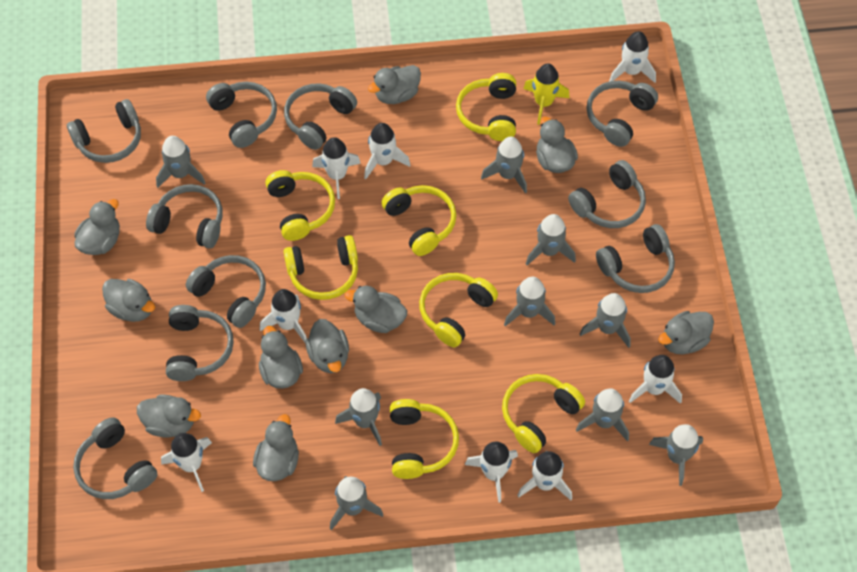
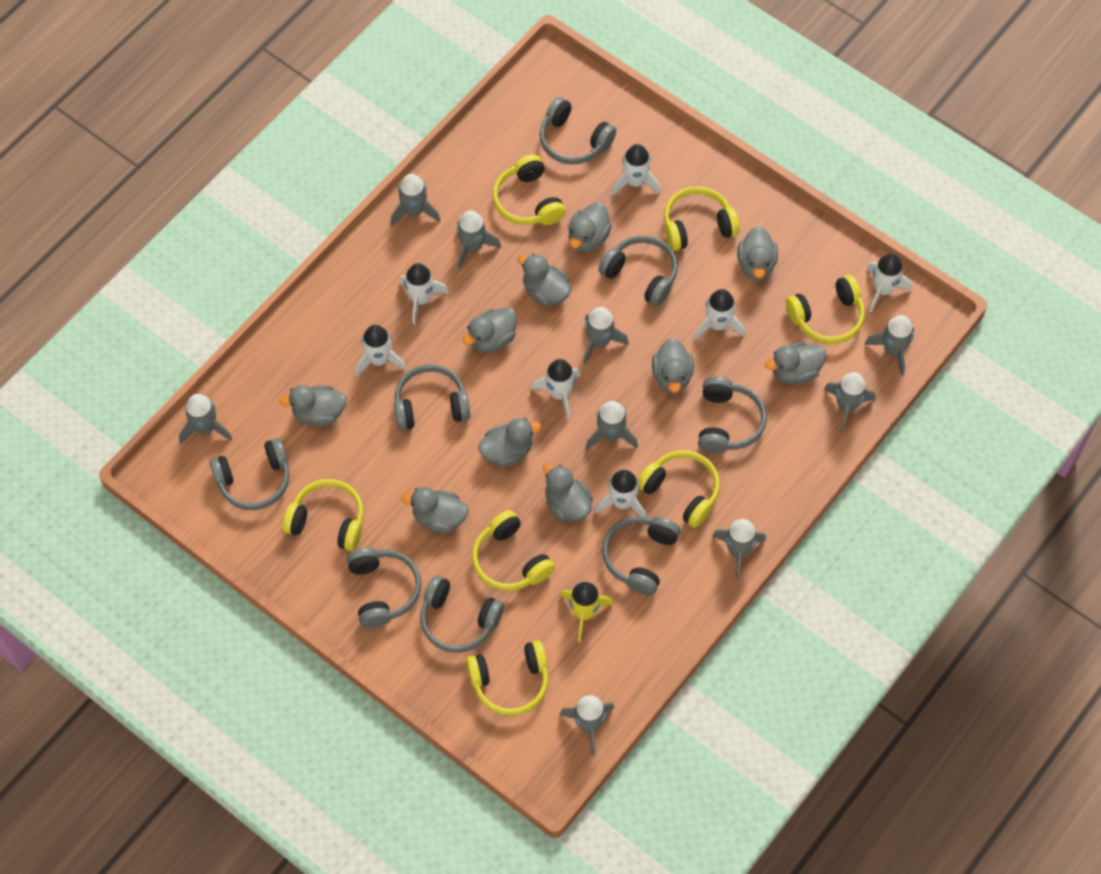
grey headphones: 10 -> 8
white rocket: 8 -> 7

